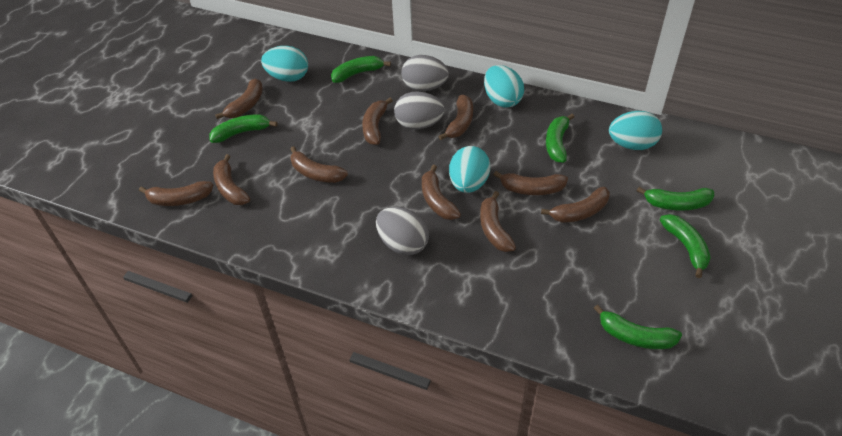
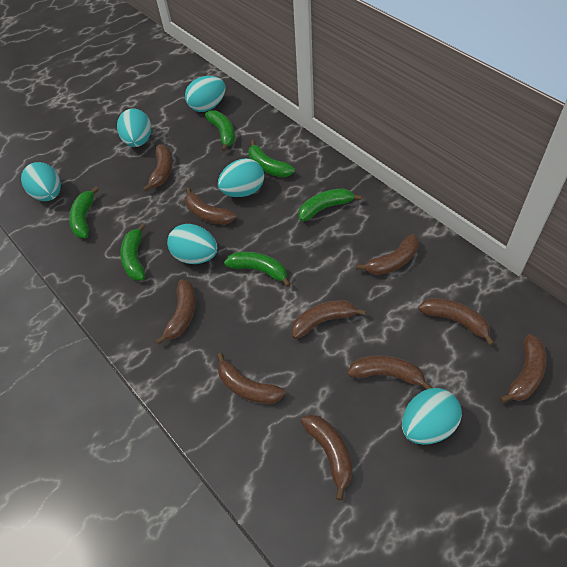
grey egg: 3 -> 0
turquoise egg: 4 -> 6

